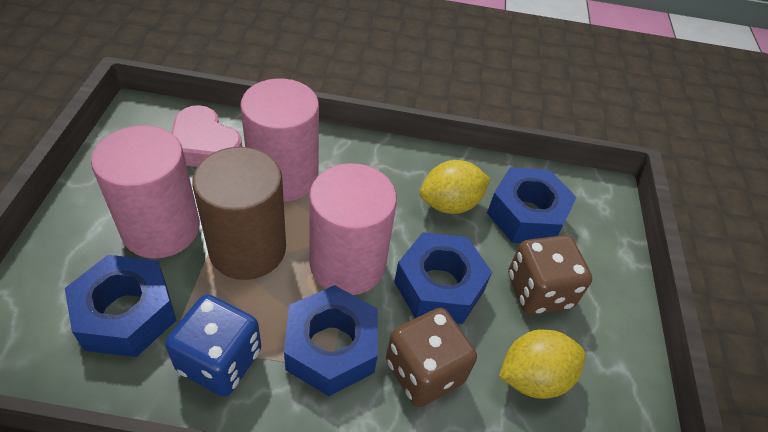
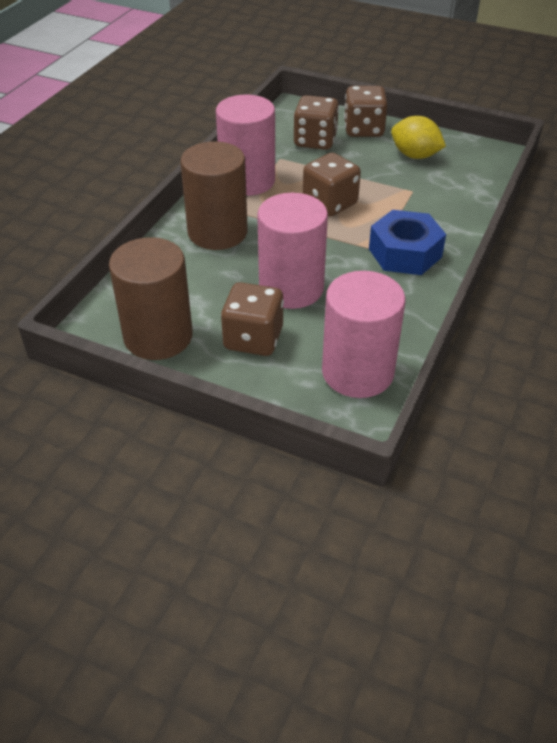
blue dice: 1 -> 0
blue nut: 4 -> 1
brown cylinder: 1 -> 2
brown dice: 2 -> 4
pink heart: 1 -> 0
yellow lemon: 2 -> 1

